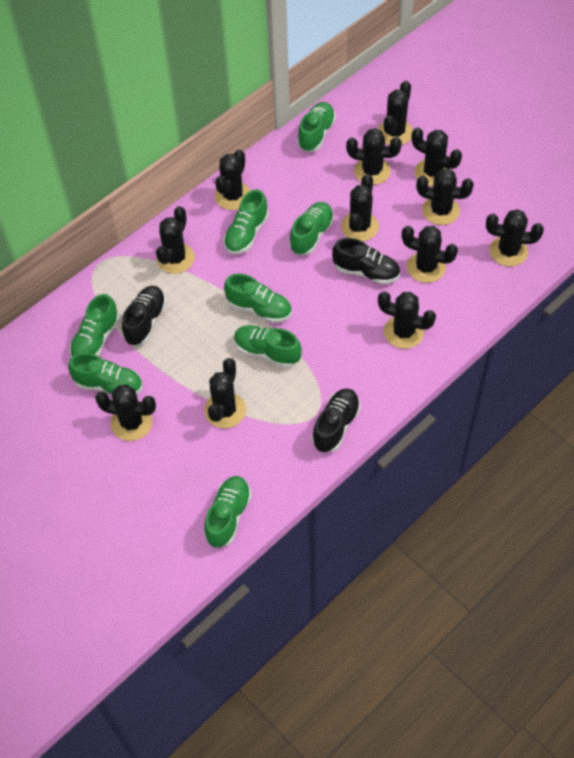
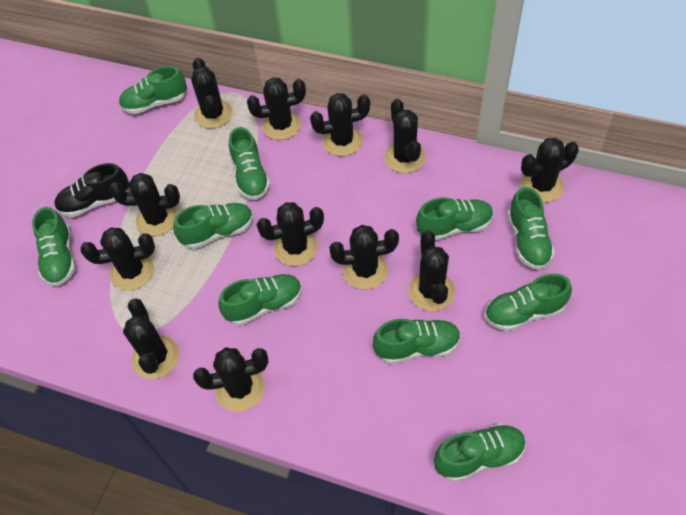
black shoe: 3 -> 1
green shoe: 8 -> 10

